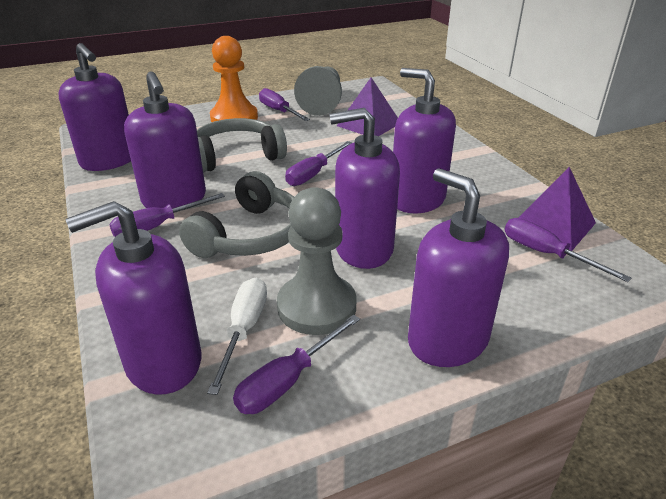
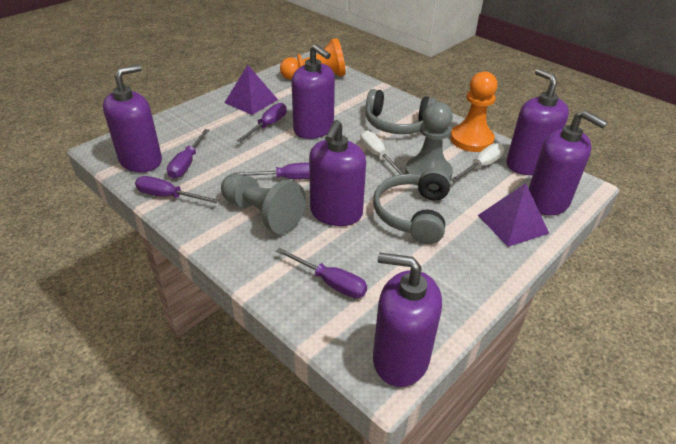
orange pawn: 1 -> 2
white screwdriver: 1 -> 2

